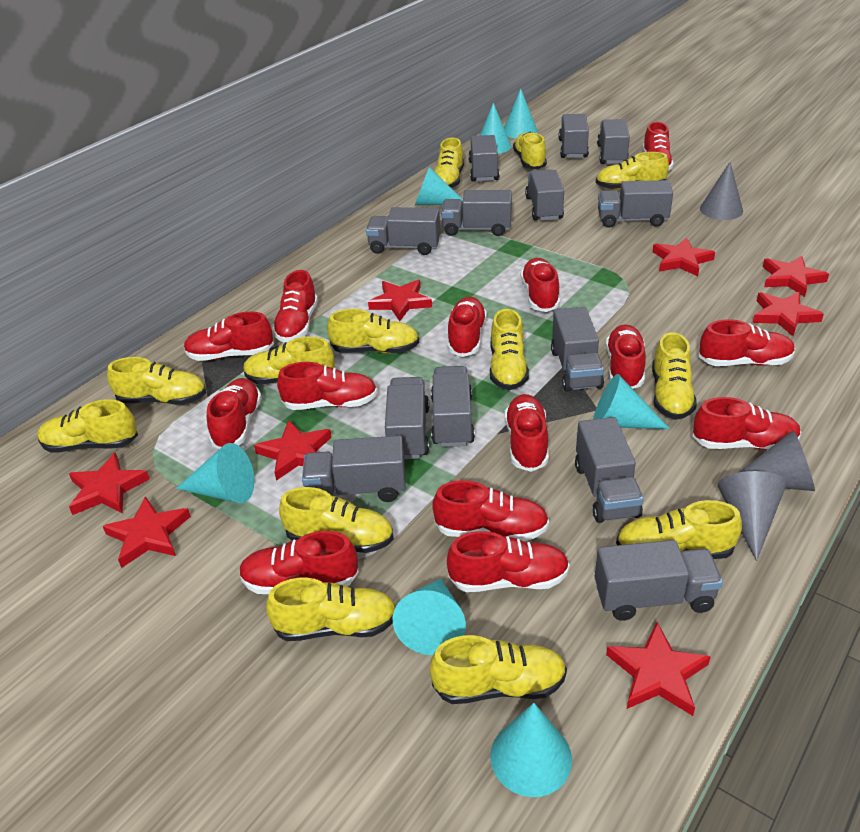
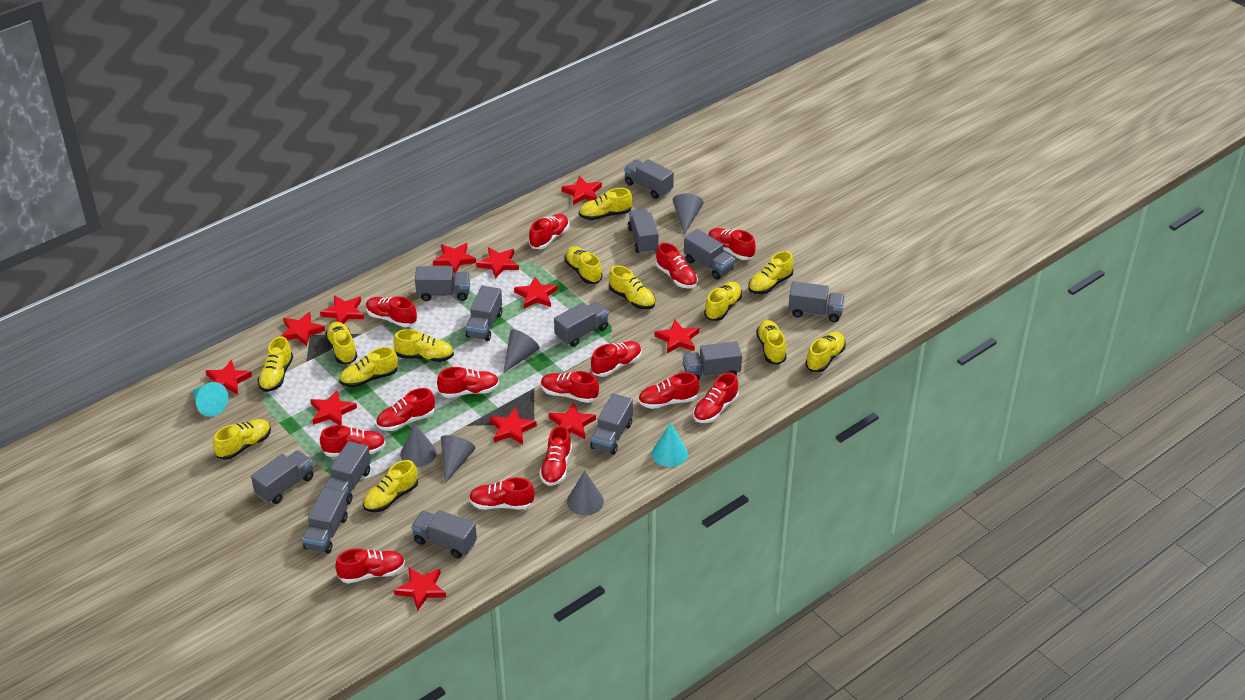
grey cone: 3 -> 5
red star: 8 -> 12
turquoise cone: 7 -> 2

